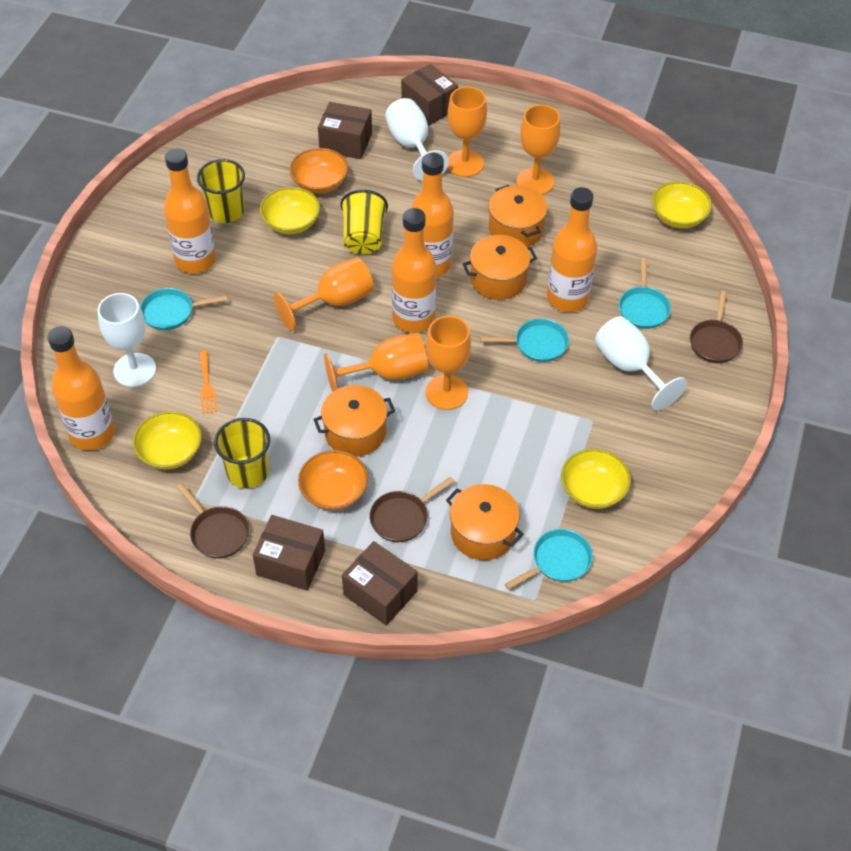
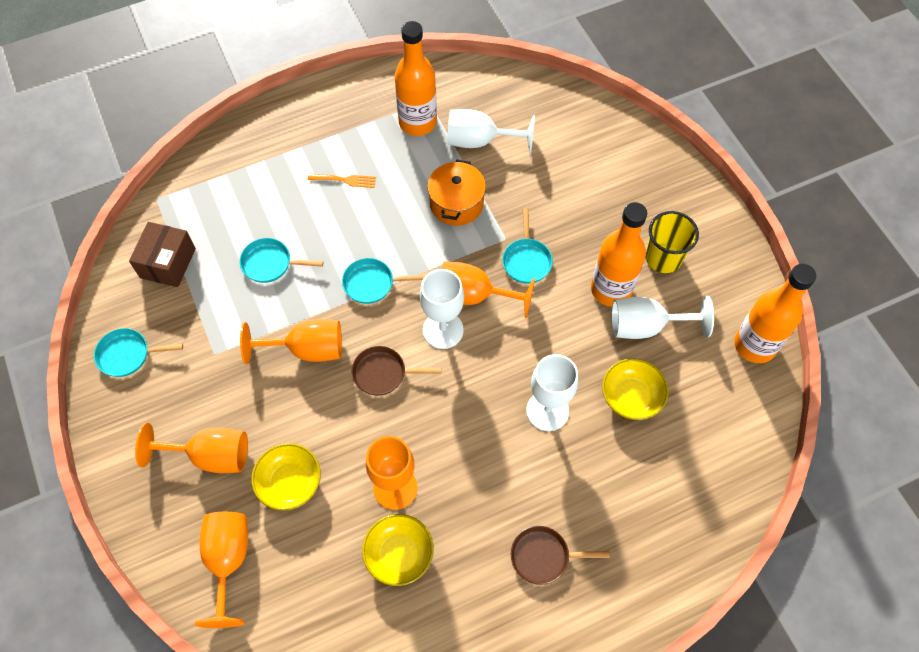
brown box: 4 -> 1
brown pan: 3 -> 2
orange bottle: 5 -> 3
orange bowl: 2 -> 0
orange pot: 4 -> 1
white goblet: 3 -> 4
yellow bowl: 4 -> 3
yellow cup: 3 -> 1

